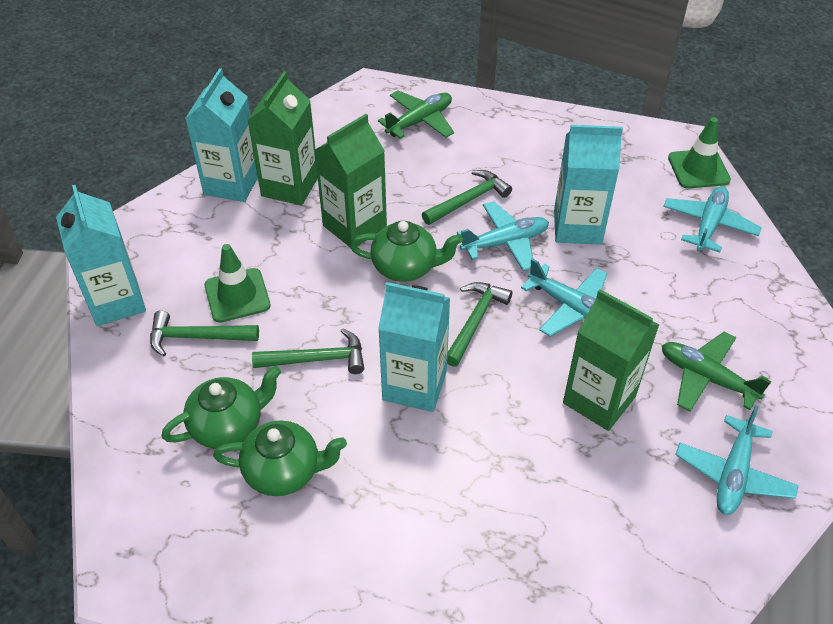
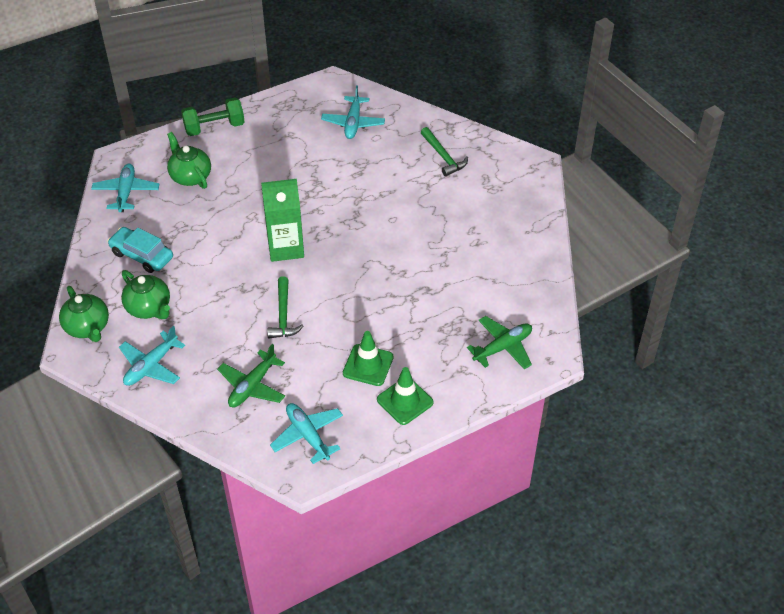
green carton: 3 -> 1
green dumbbell: 0 -> 1
green hammer: 4 -> 2
turquoise car: 0 -> 1
turquoise carton: 4 -> 0

